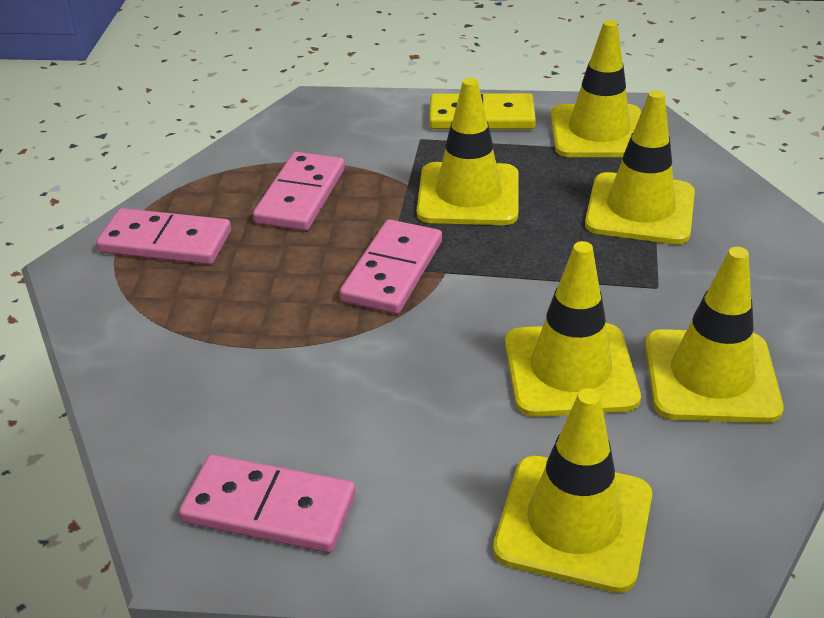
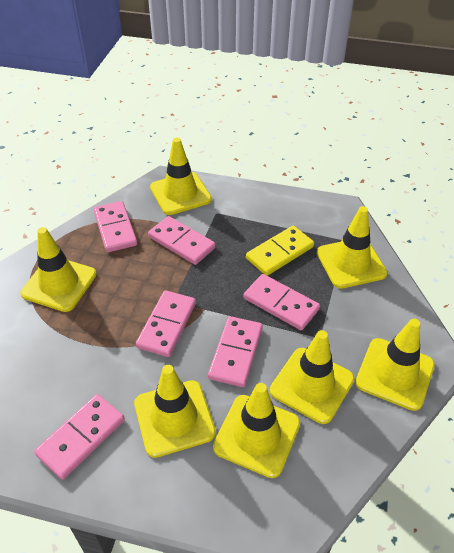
pink domino: 4 -> 6
yellow traffic cone: 6 -> 7

